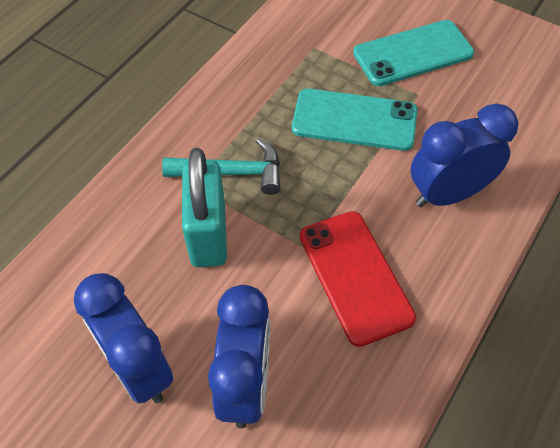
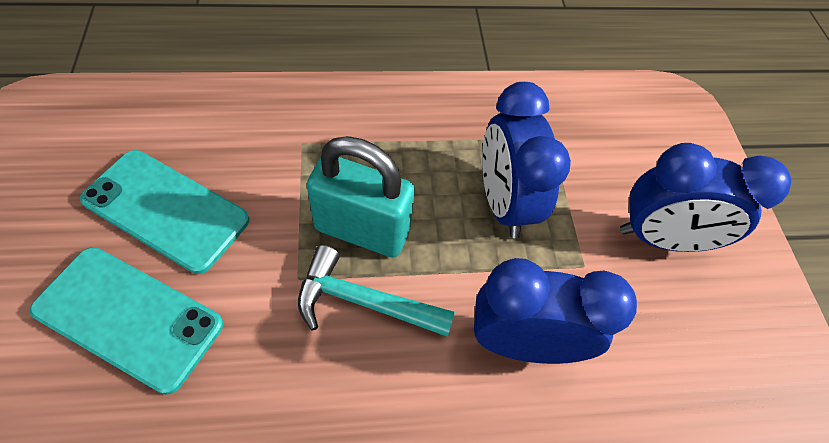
red phone: 1 -> 0

